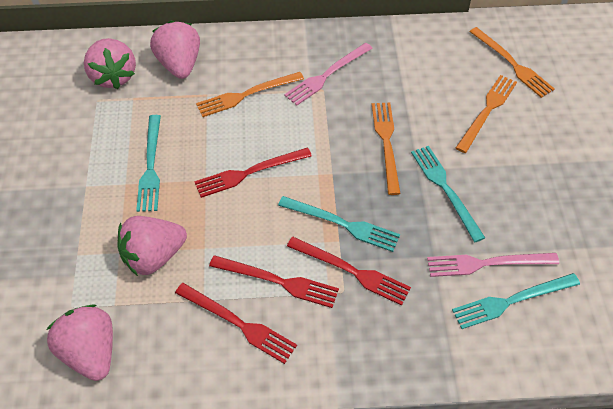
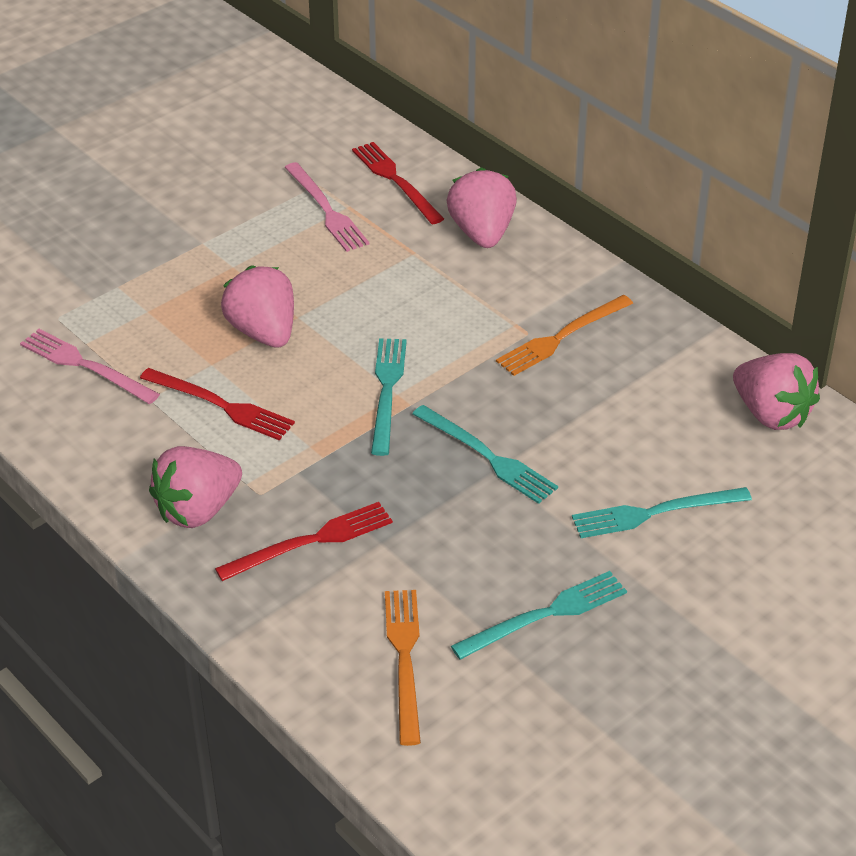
orange fork: 4 -> 2
red fork: 4 -> 3

